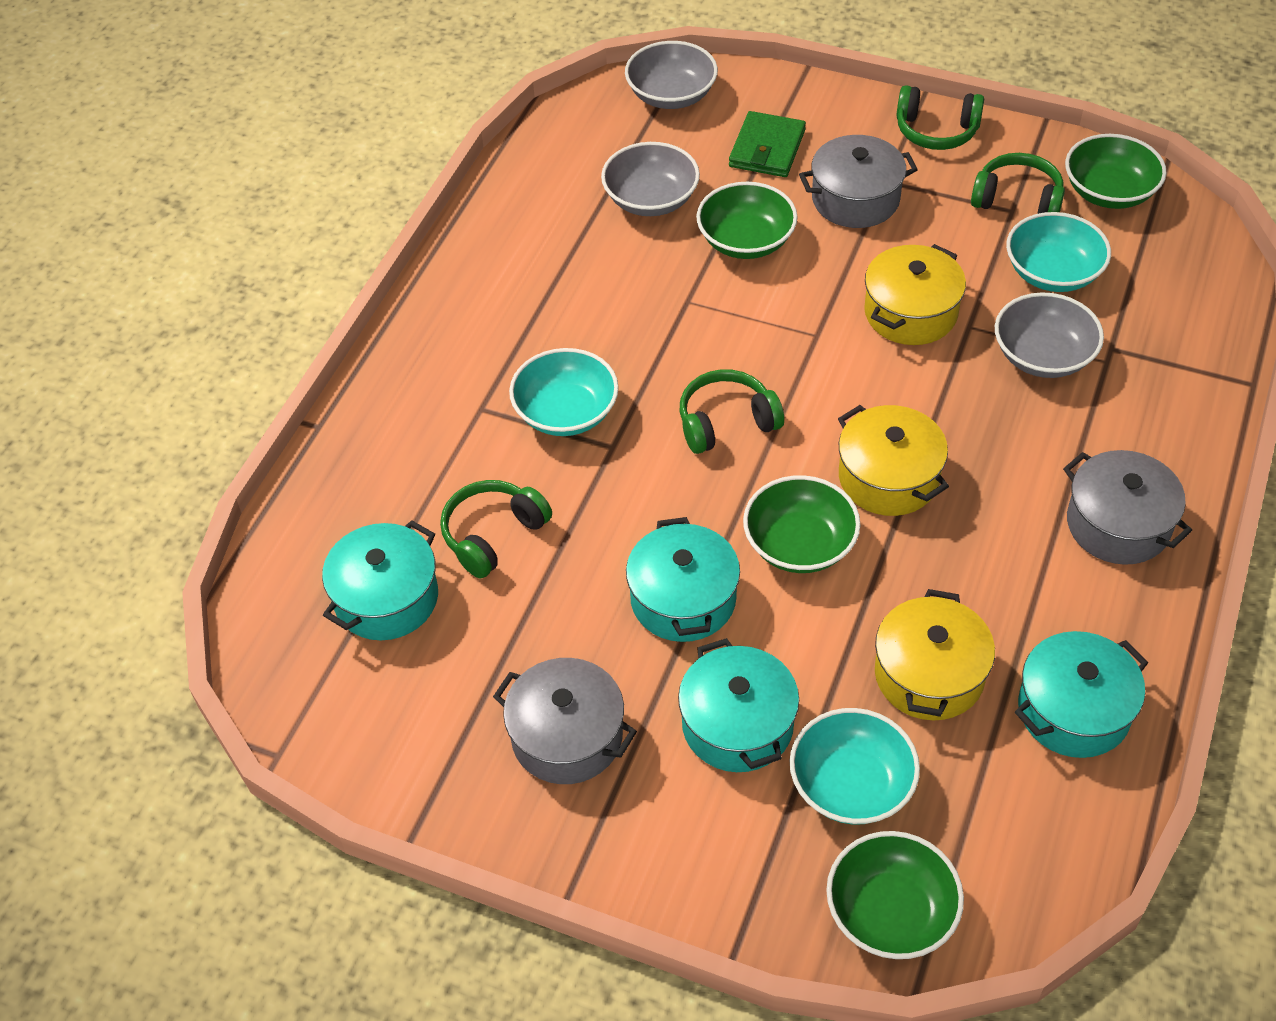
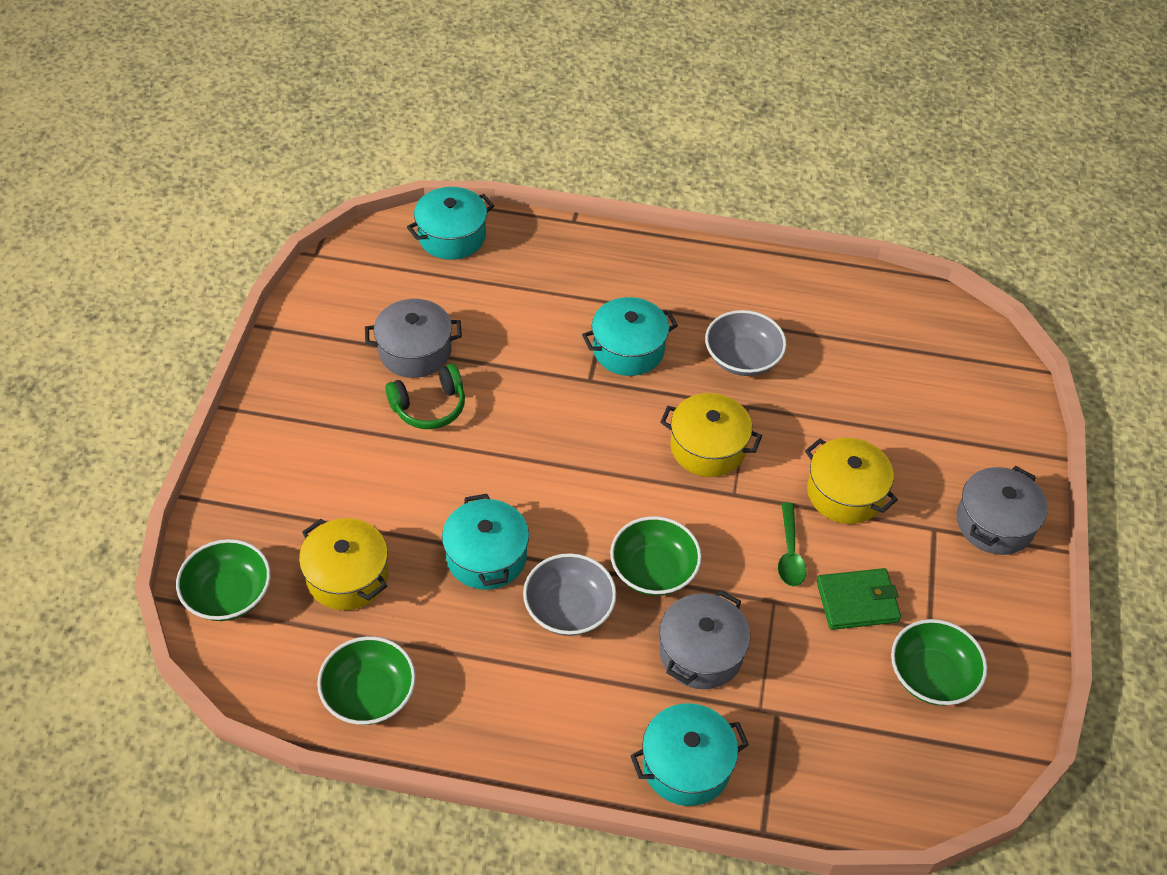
green headphones: 4 -> 1
green spoon: 0 -> 1
grey bowl: 3 -> 2
turquoise bowl: 3 -> 0

